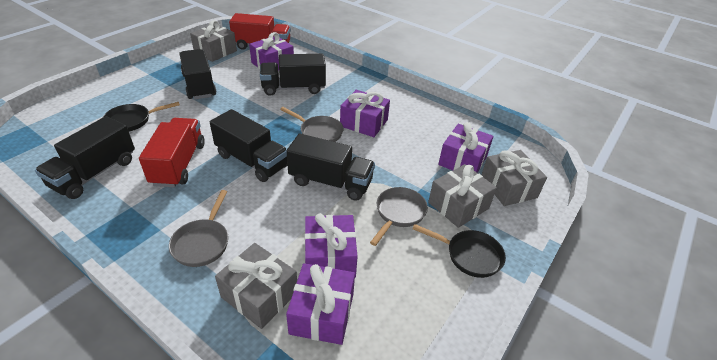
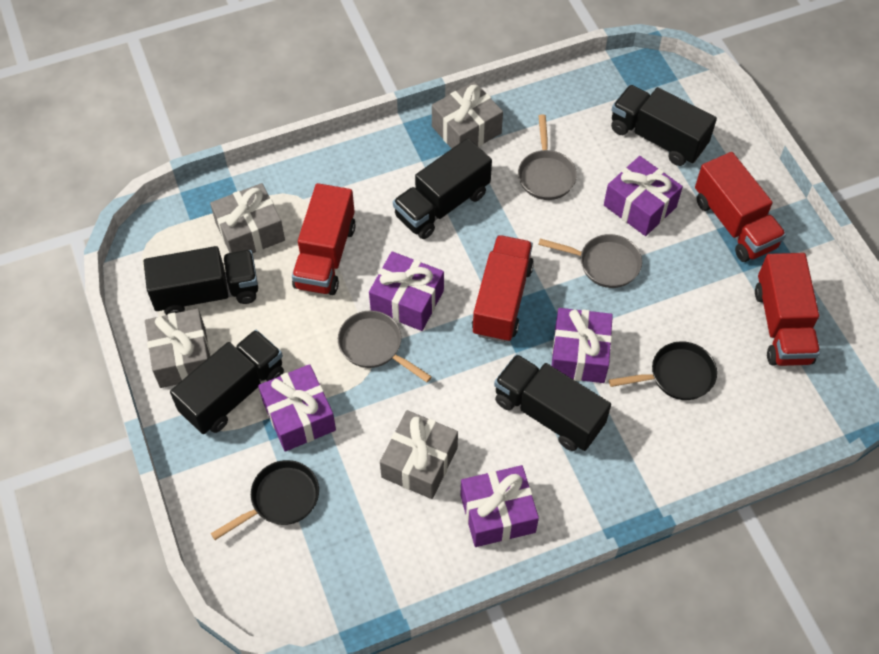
red truck: 2 -> 4

